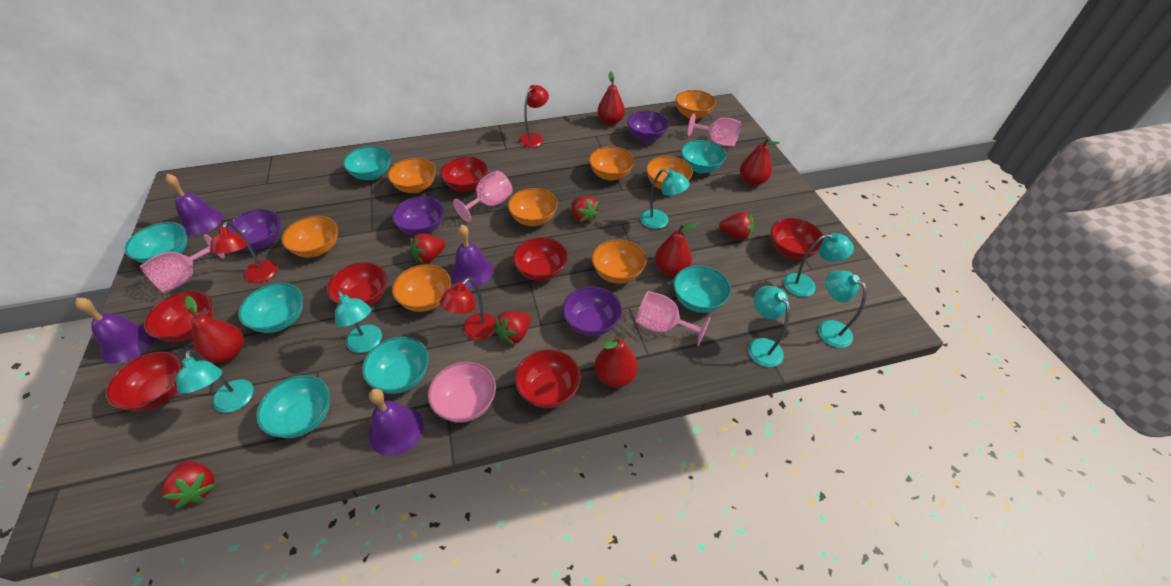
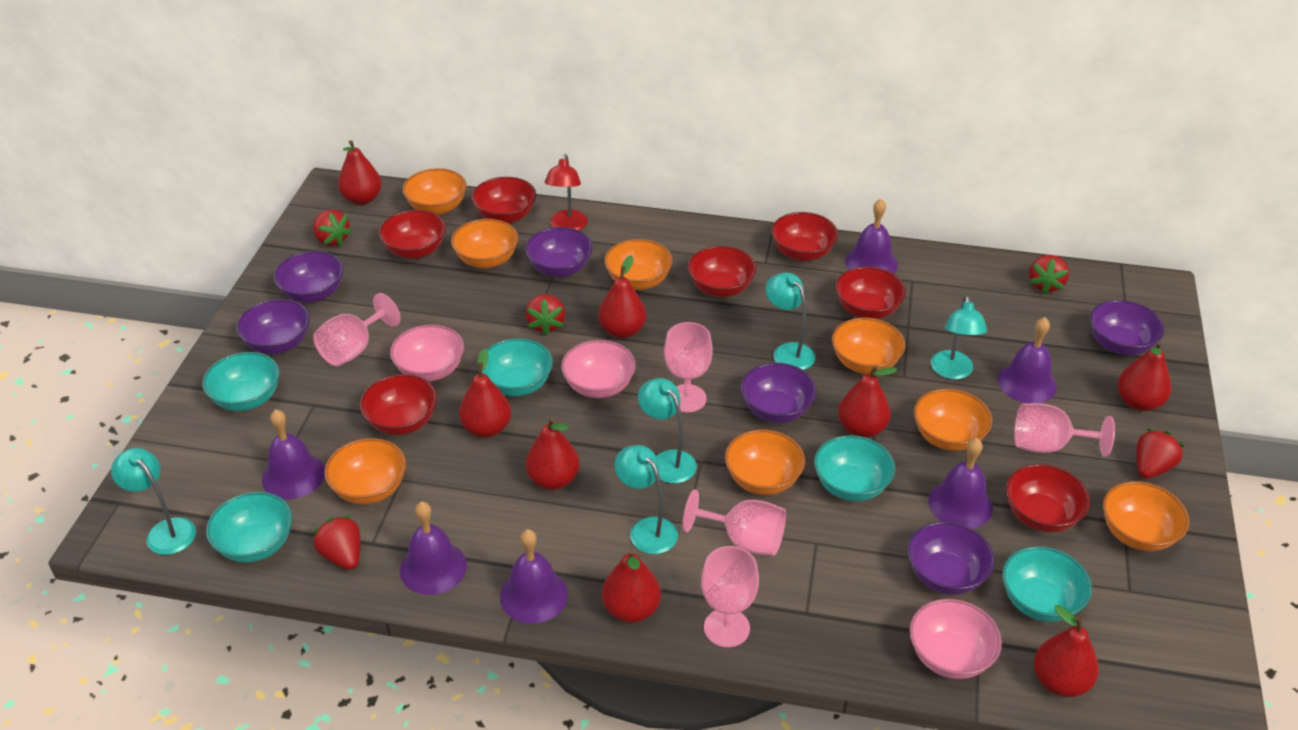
pink bowl: 1 -> 3
pink goblet: 4 -> 5
purple bell: 4 -> 6
purple bowl: 4 -> 6
red lamp: 3 -> 1
red pear: 5 -> 8
turquoise bowl: 7 -> 5
turquoise lamp: 6 -> 5

